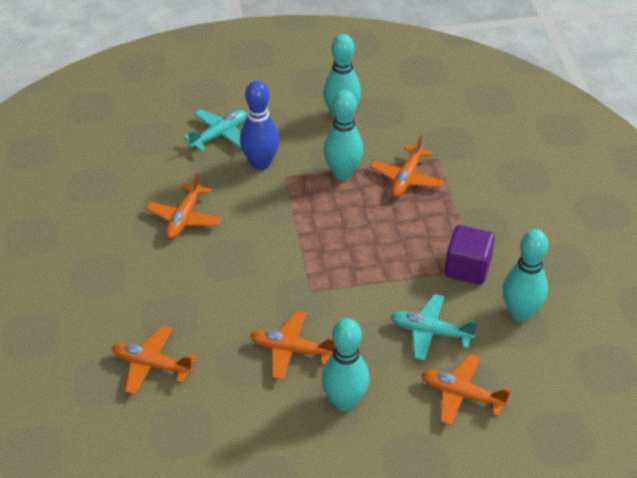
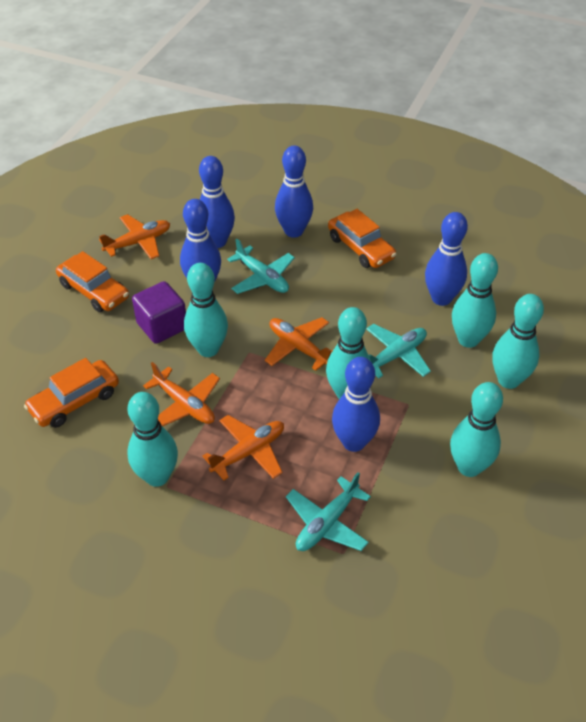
blue bowling pin: 1 -> 5
orange car: 0 -> 3
orange plane: 5 -> 4
turquoise bowling pin: 4 -> 6
turquoise plane: 2 -> 3

